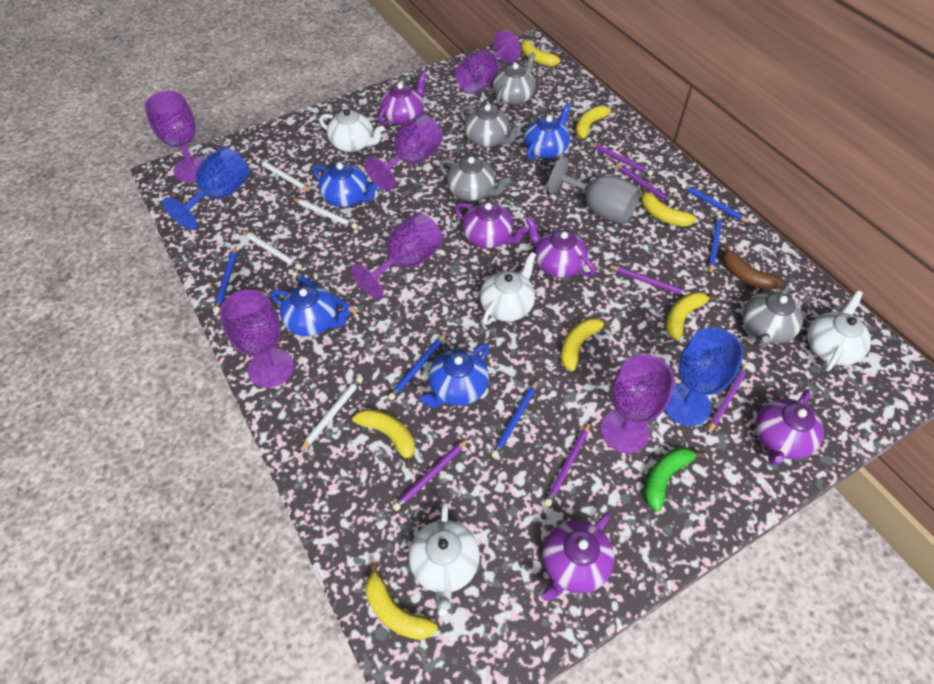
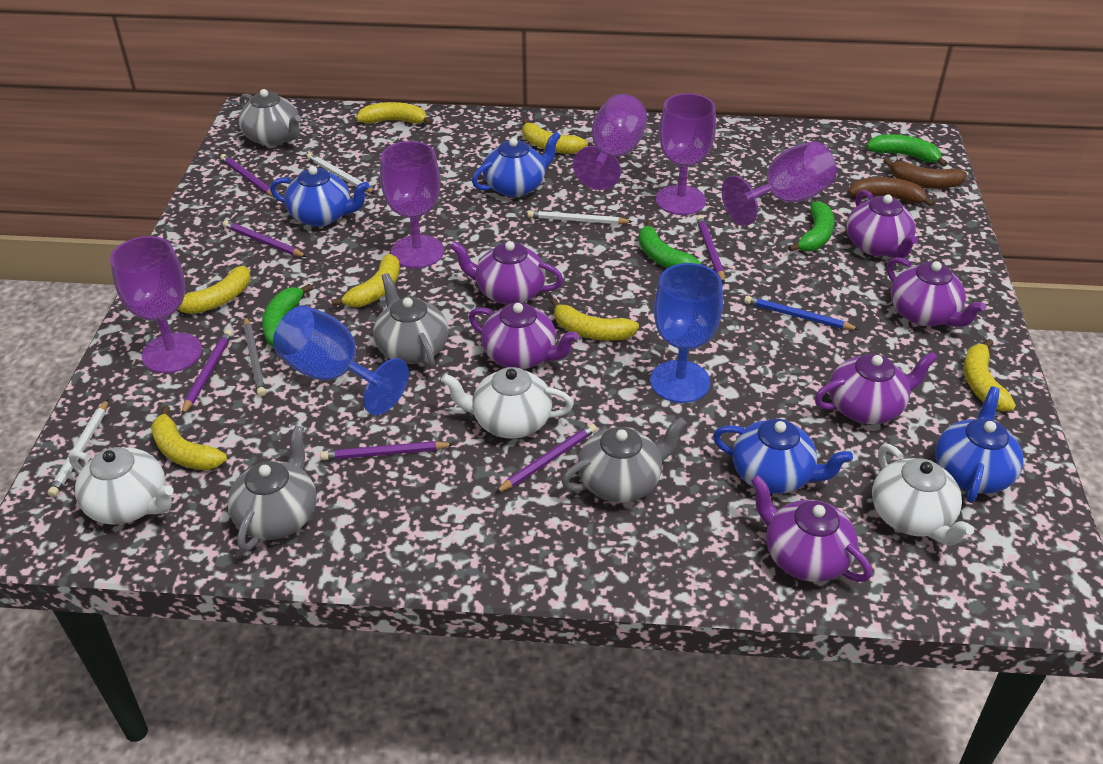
blue pencil: 6 -> 1
brown banana: 1 -> 2
green banana: 1 -> 4
grey goblet: 1 -> 0
grey pencil: 0 -> 1
purple goblet: 6 -> 5
purple teapot: 5 -> 6
white pencil: 4 -> 3
white teapot: 4 -> 3

